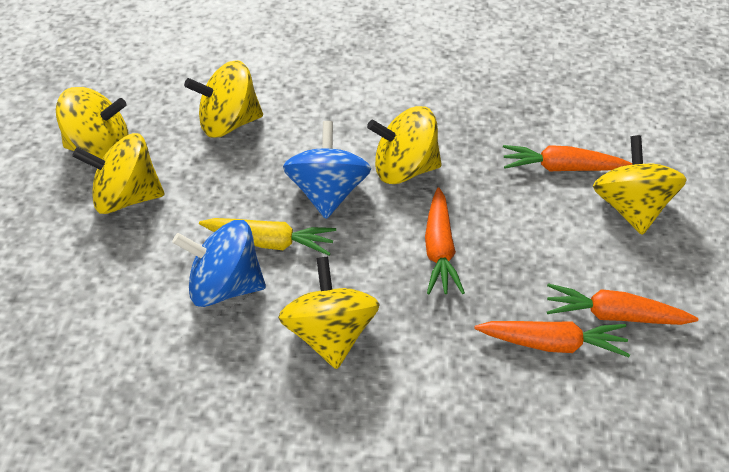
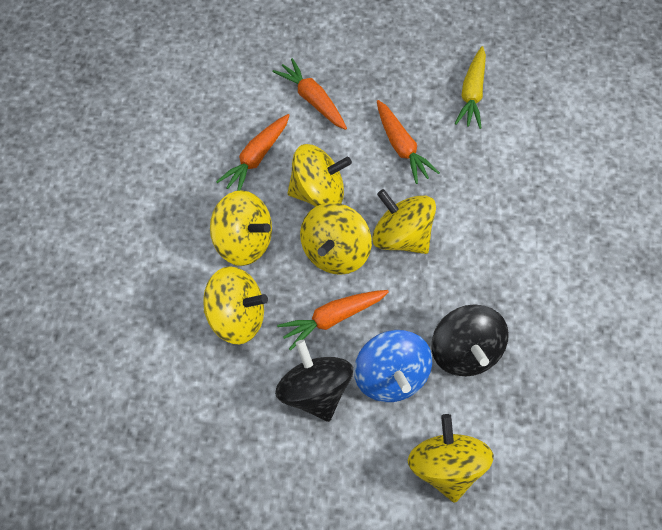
black spinning top: 0 -> 2
blue spinning top: 2 -> 1

